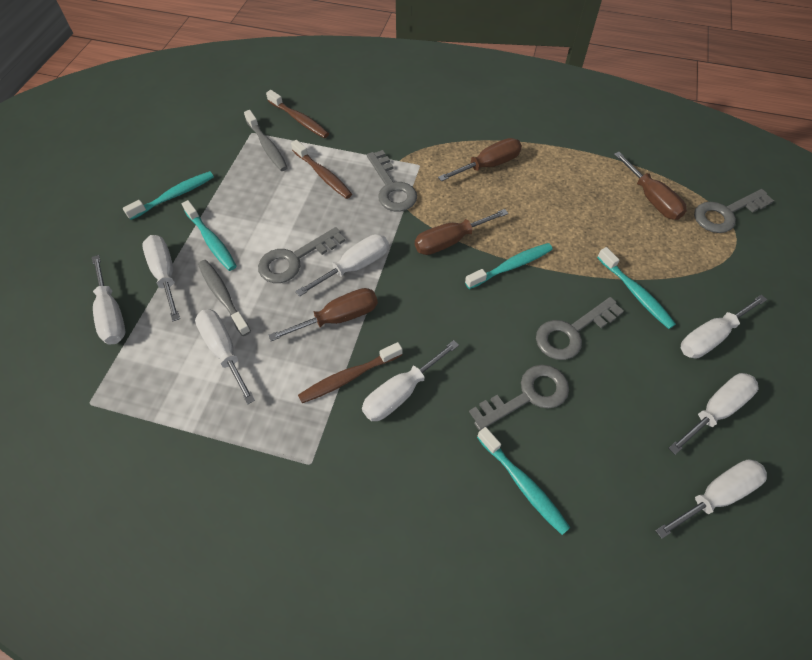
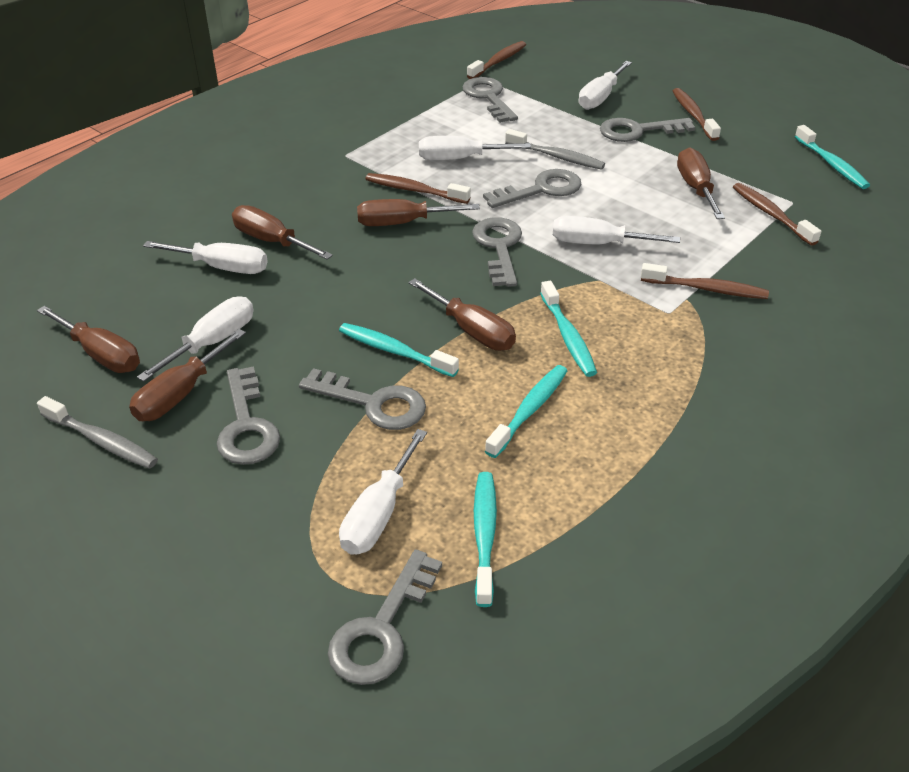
brown screwdriver: 4 -> 6
brown toothbrush: 3 -> 5
grey key: 5 -> 7
white screwdriver: 8 -> 6

